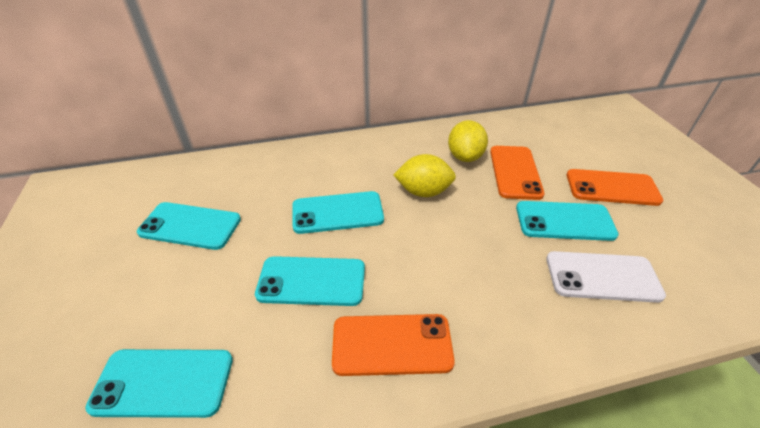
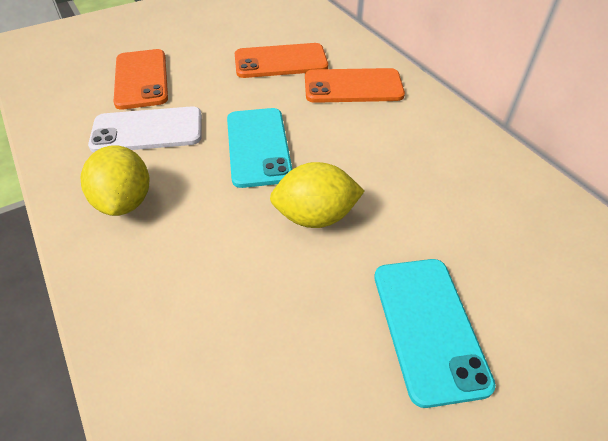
turquoise phone: 5 -> 2

